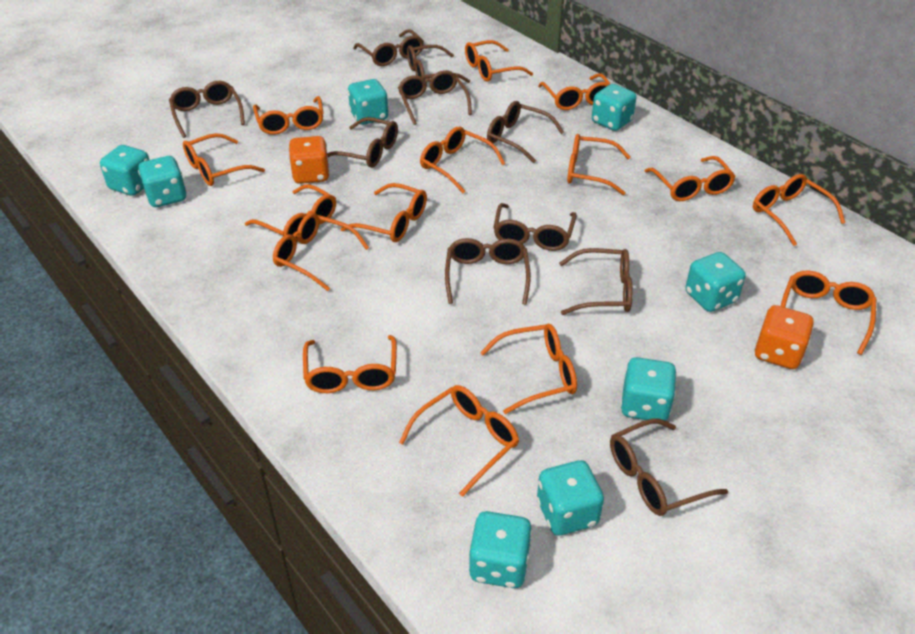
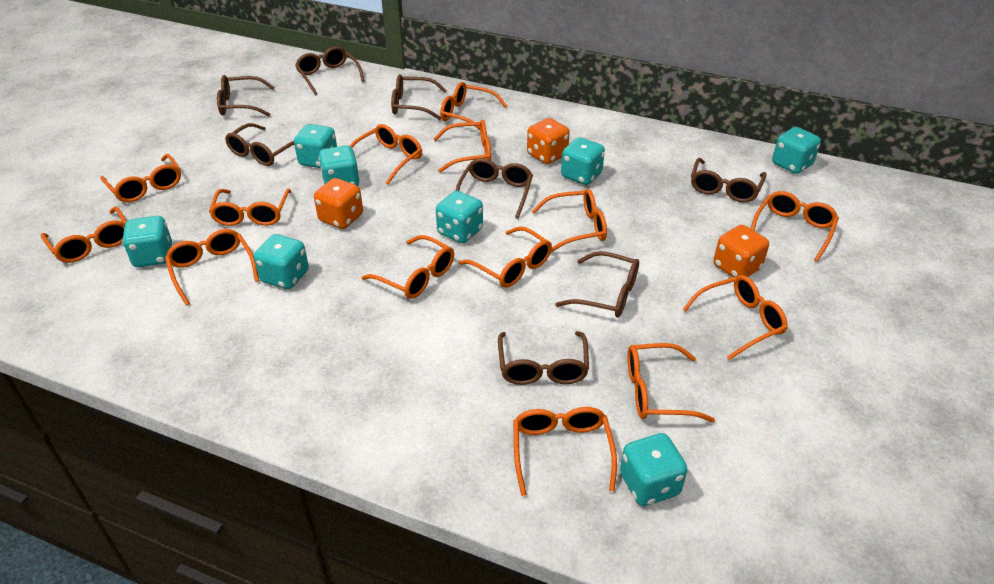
brown glasses: 10 -> 8
orange dice: 2 -> 3
orange glasses: 15 -> 14

